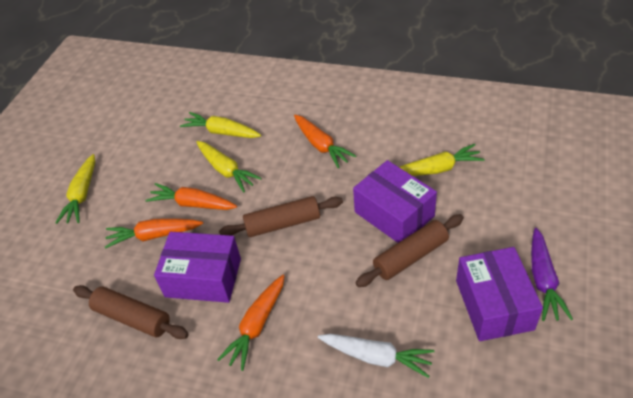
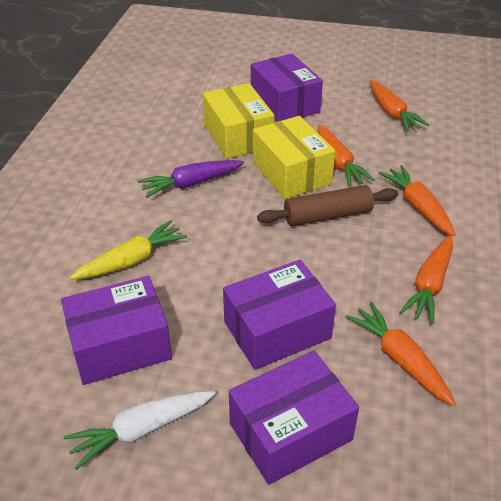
brown rolling pin: 3 -> 1
orange carrot: 4 -> 5
purple box: 3 -> 4
yellow box: 0 -> 2
yellow carrot: 4 -> 1

